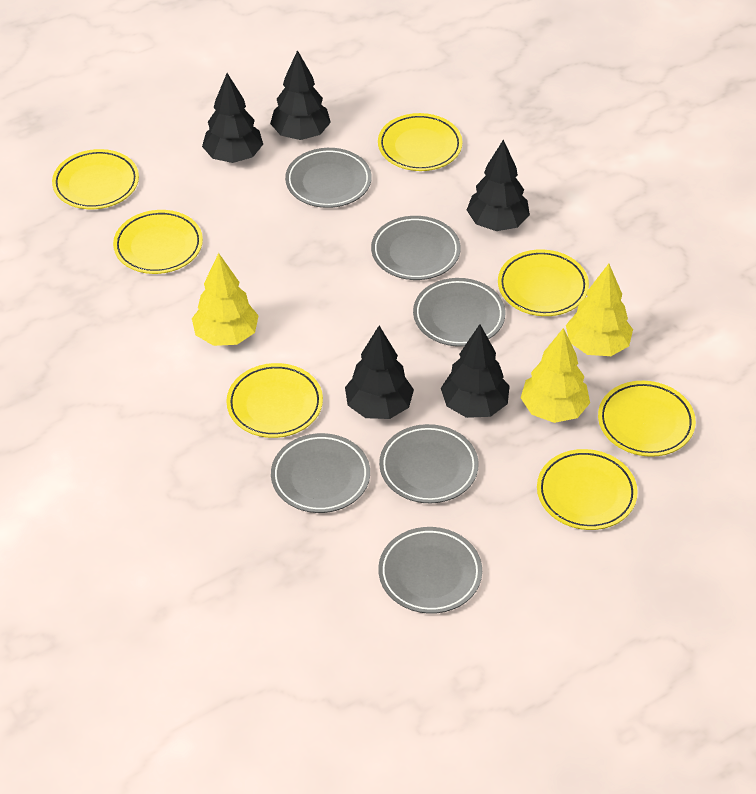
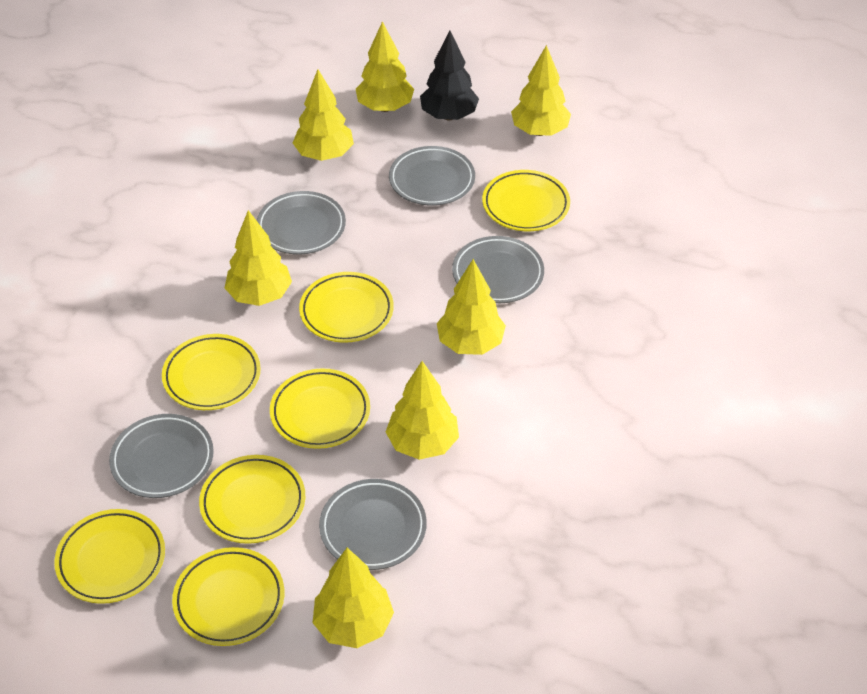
black tree: 5 -> 1
grey plate: 6 -> 5
yellow tree: 3 -> 7

